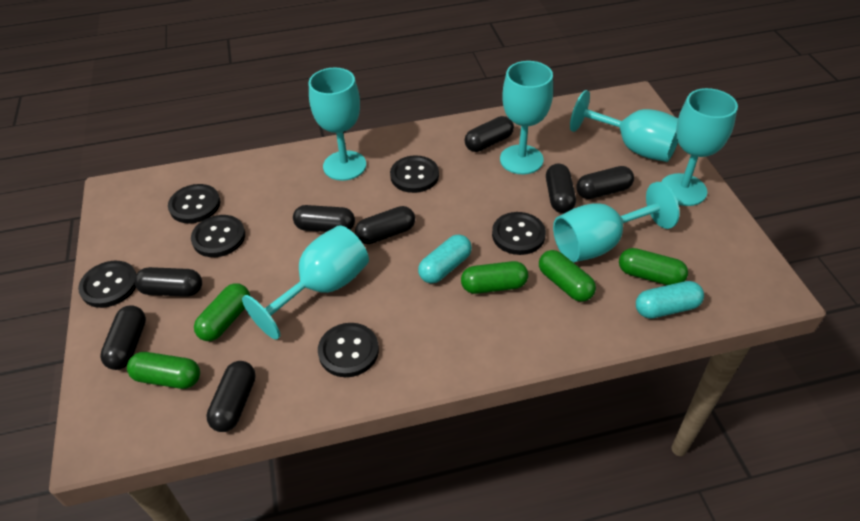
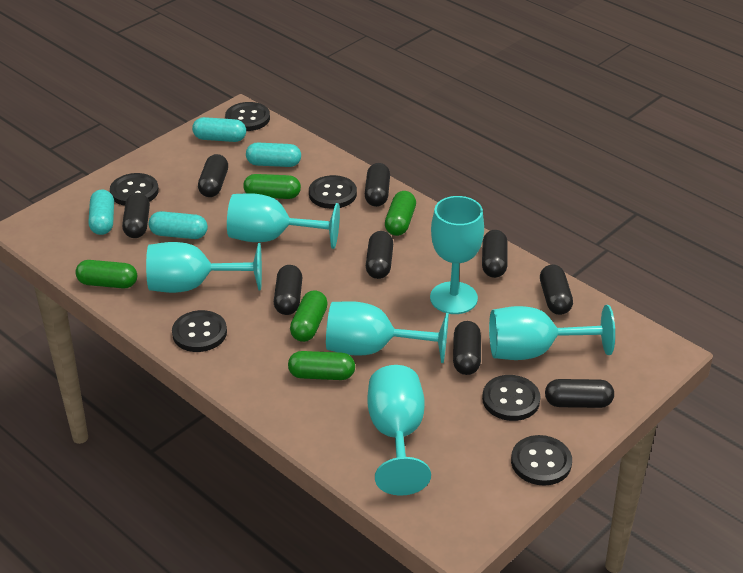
black capsule: 8 -> 9
turquoise capsule: 2 -> 4

